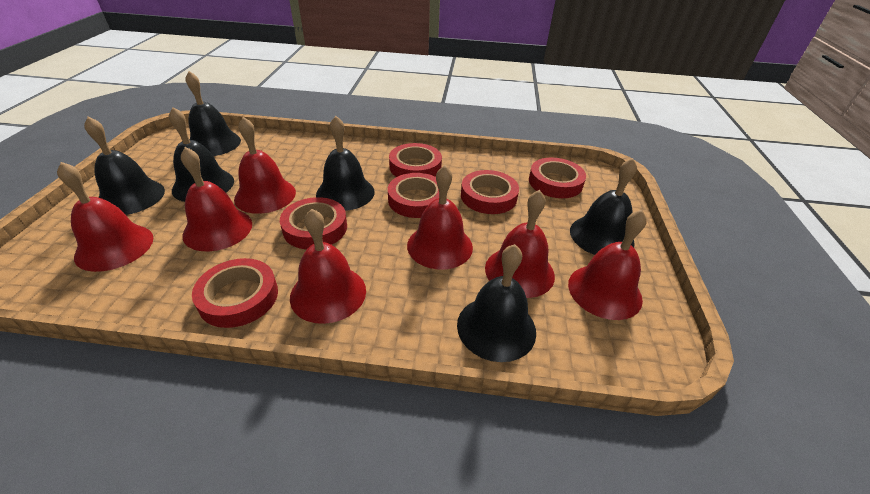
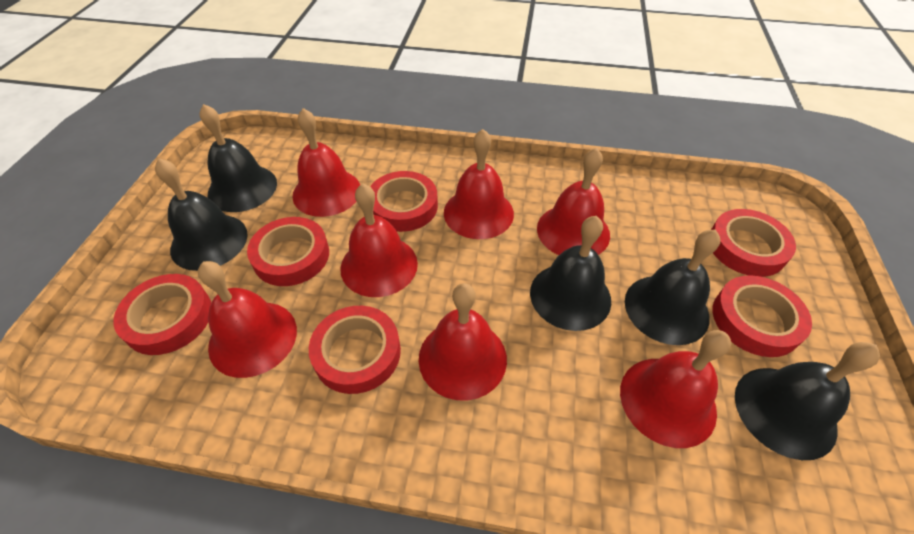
black bell: 6 -> 5

